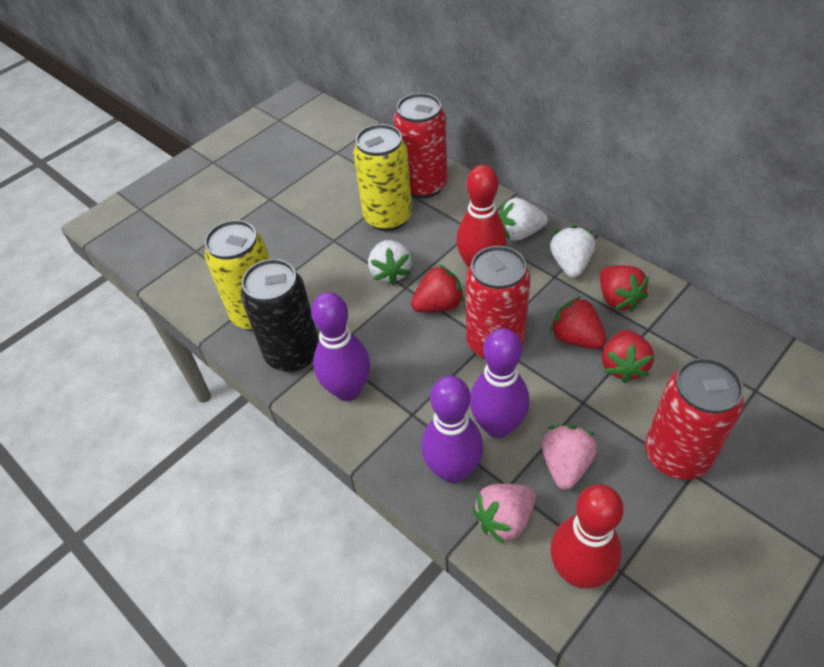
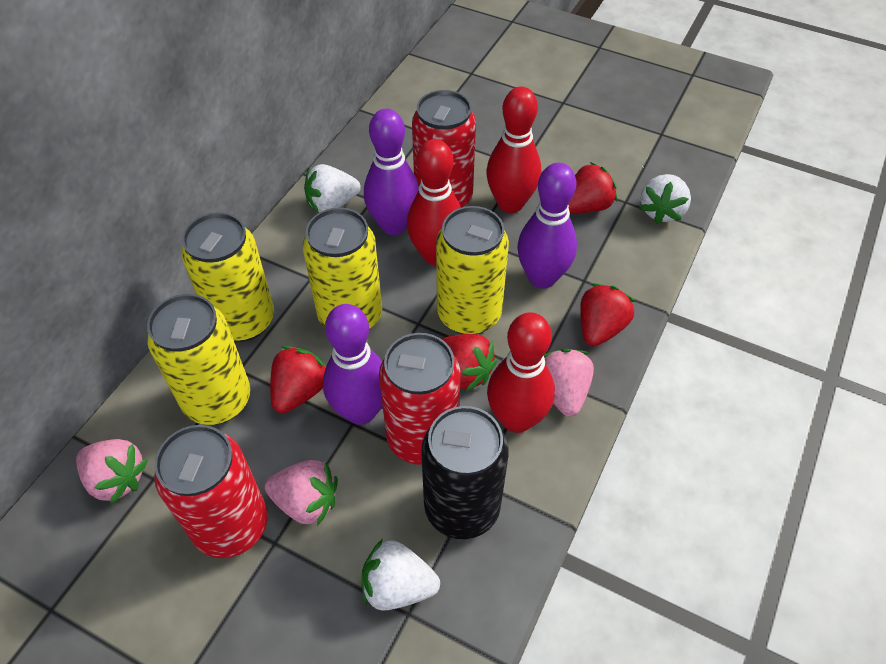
pink strawberry: 2 -> 3
red bowling pin: 2 -> 3
yellow can: 2 -> 4

